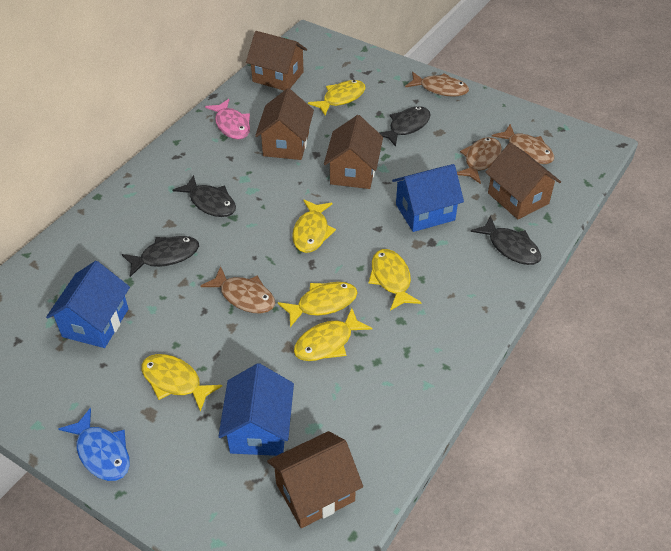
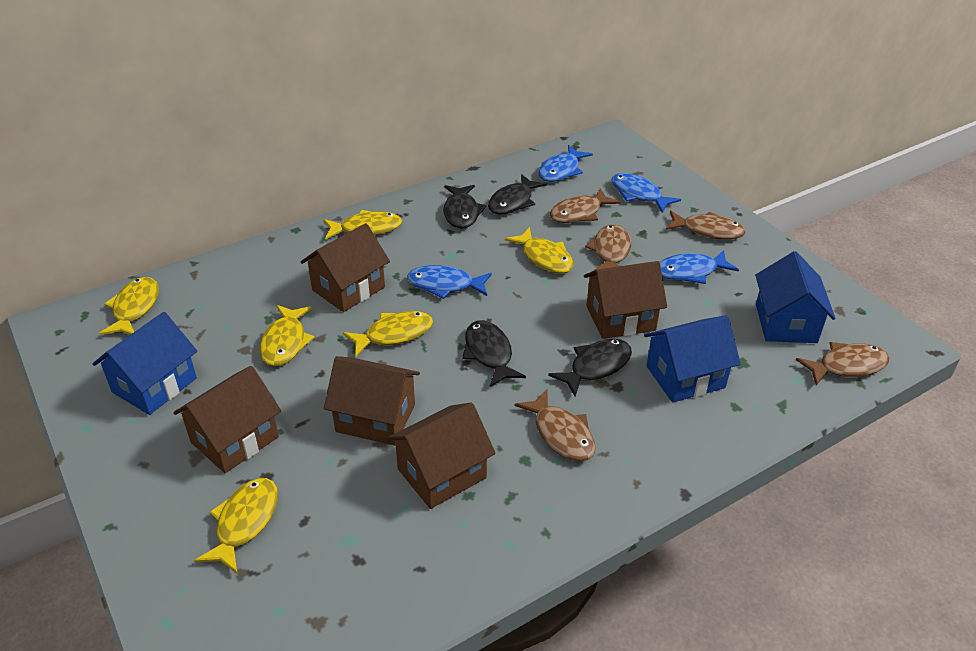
blue fish: 1 -> 4
brown fish: 4 -> 5
pink fish: 1 -> 0

